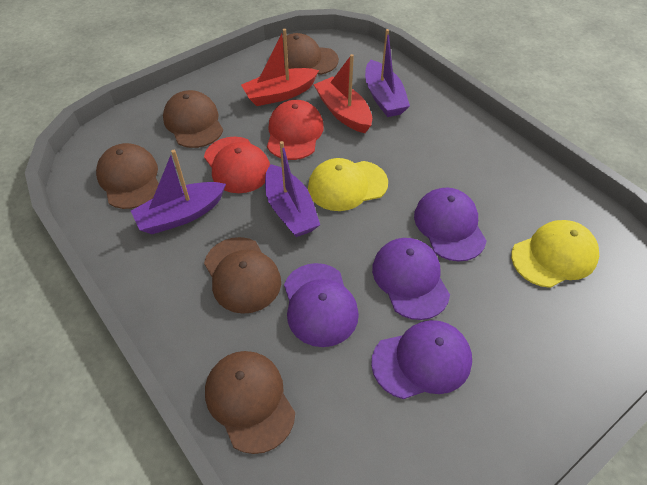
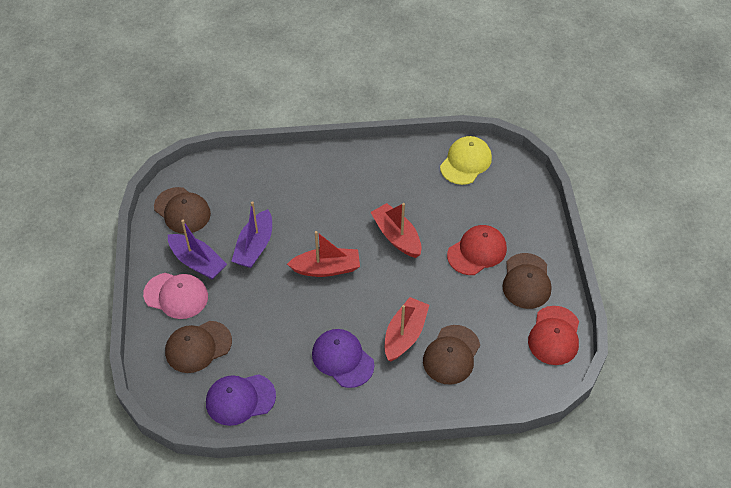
brown cap: 5 -> 4
pink cap: 0 -> 1
purple boat: 3 -> 2
purple cap: 4 -> 2
red boat: 2 -> 3
yellow cap: 2 -> 1

